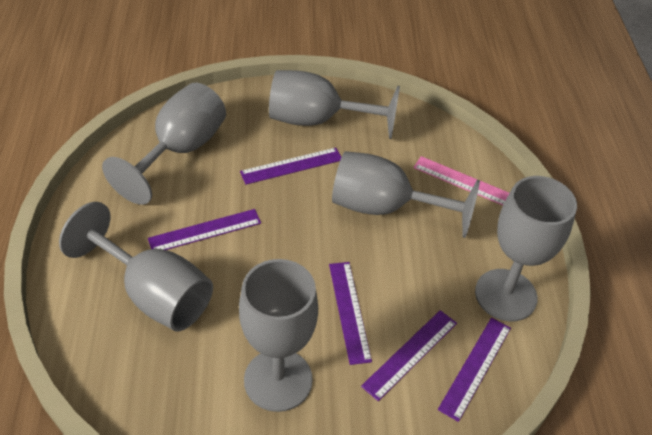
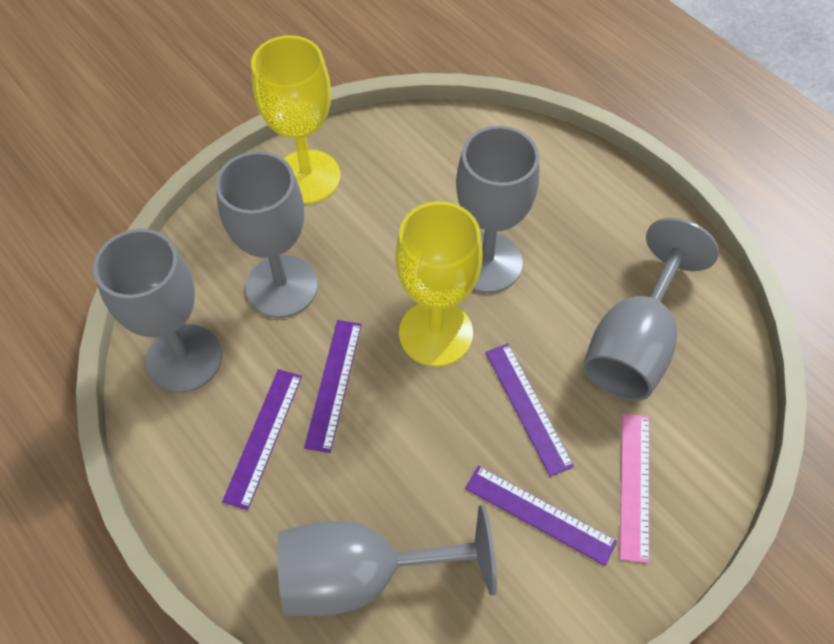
grey goblet: 6 -> 5
purple ruler: 5 -> 4
yellow goblet: 0 -> 2

